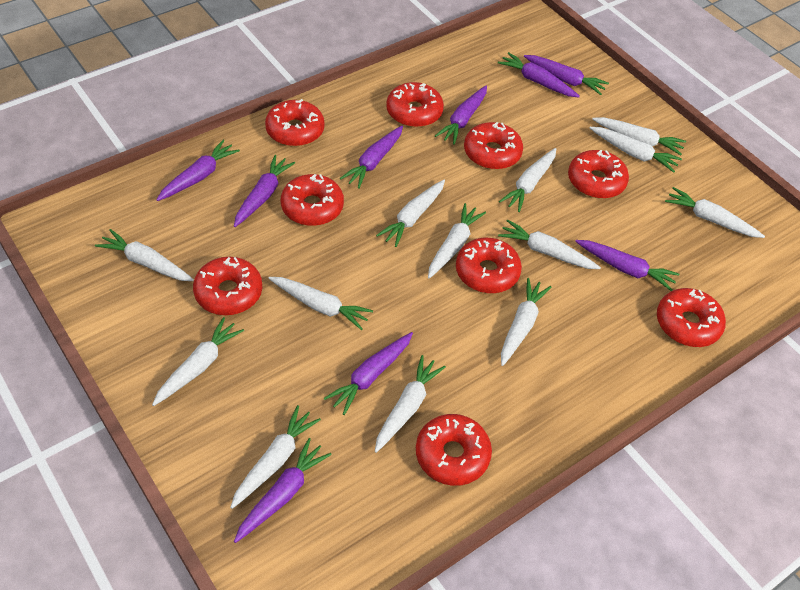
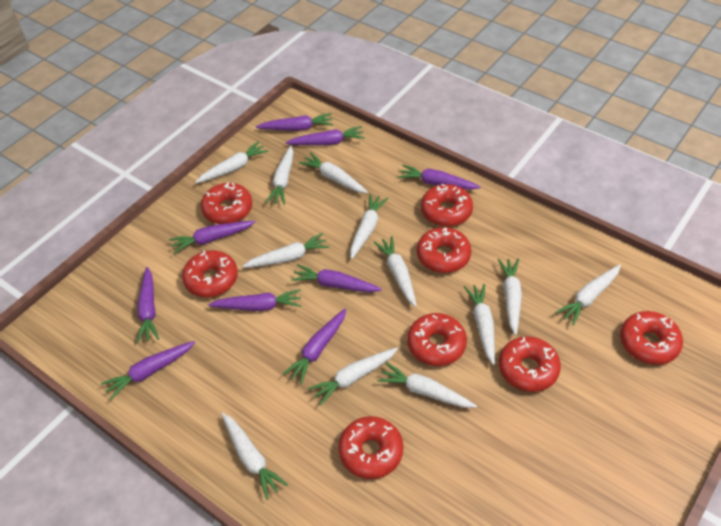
red donut: 9 -> 8
white carrot: 13 -> 12

